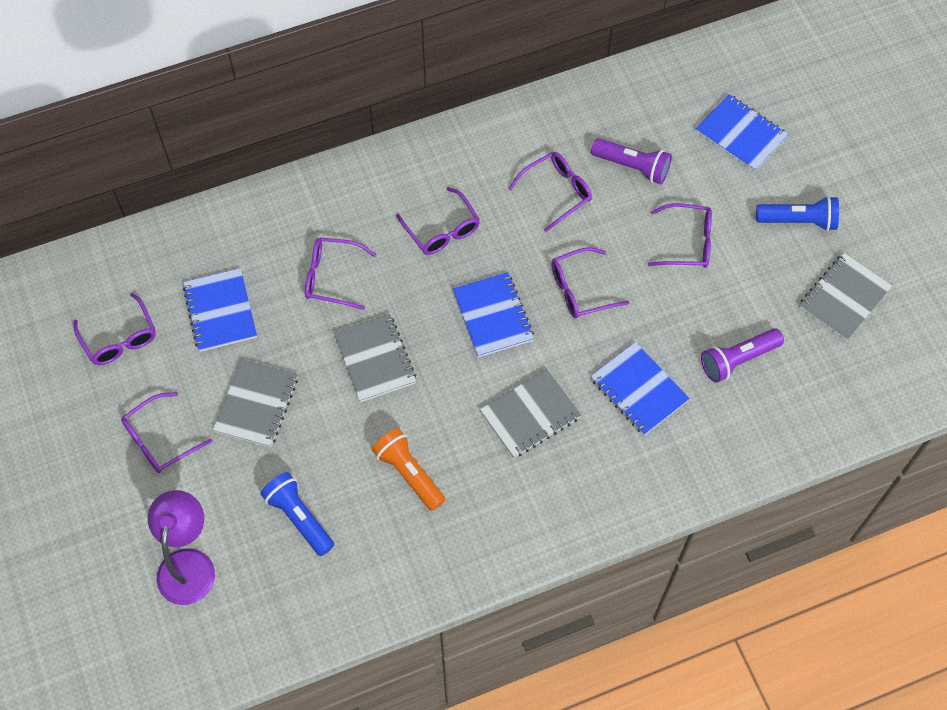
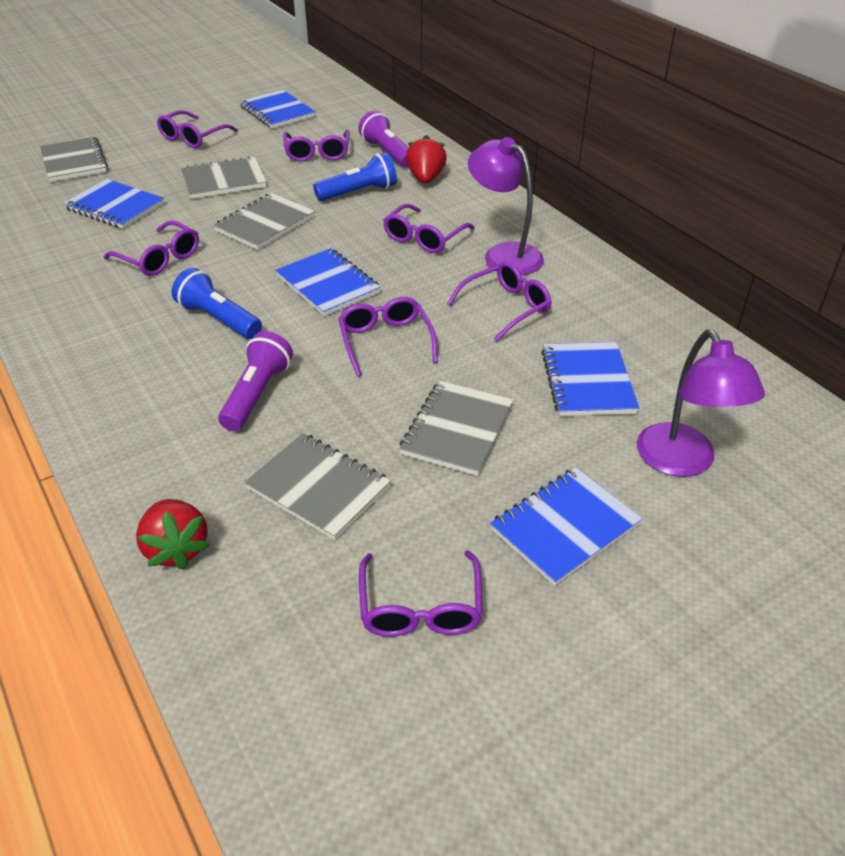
blue notebook: 4 -> 5
grey notebook: 4 -> 5
orange flashlight: 1 -> 0
purple lamp: 1 -> 2
red strawberry: 0 -> 2

